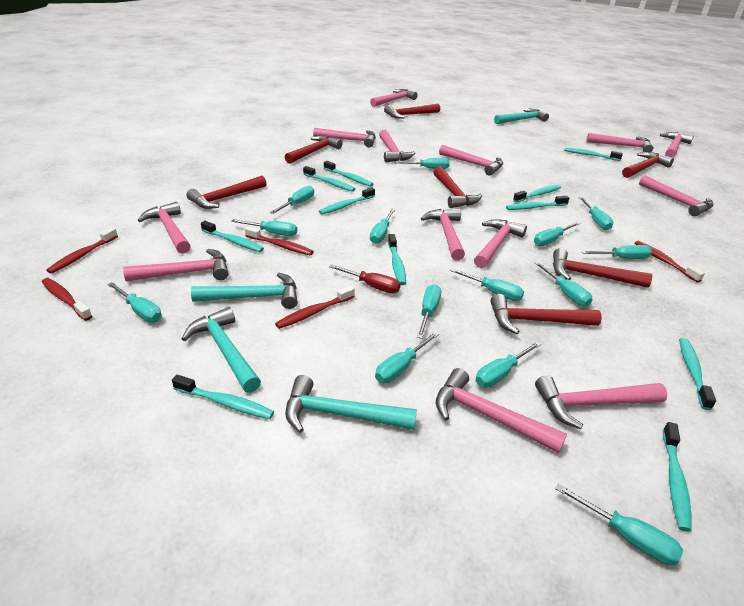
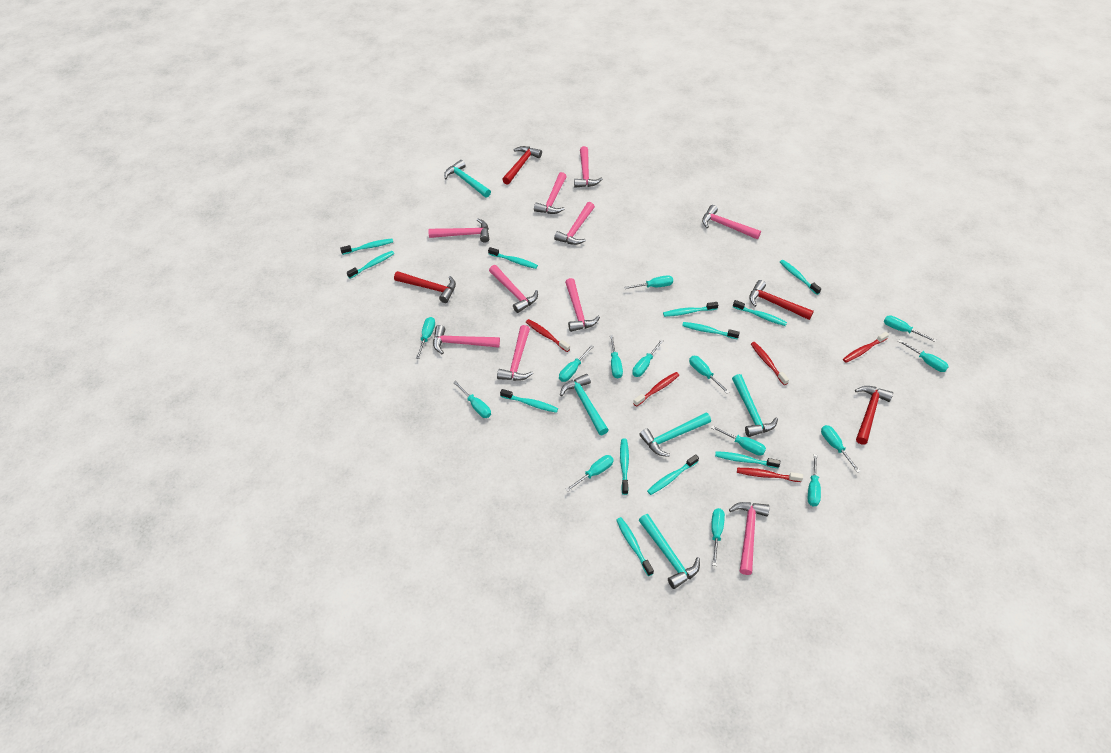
pink hammer: 13 -> 10
red hammer: 7 -> 4
red screwdriver: 1 -> 0
turquoise hammer: 4 -> 5
turquoise toothbrush: 11 -> 12

